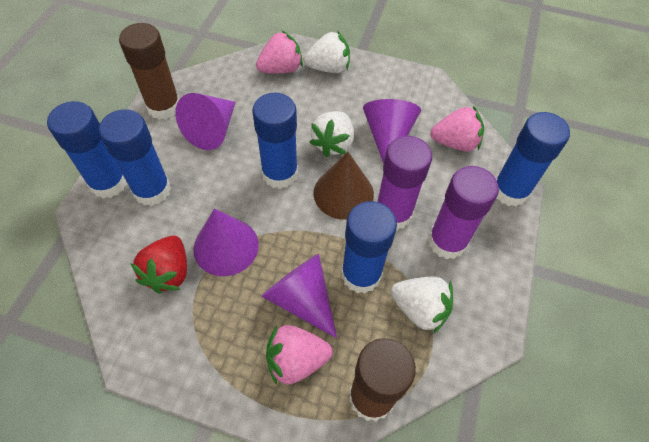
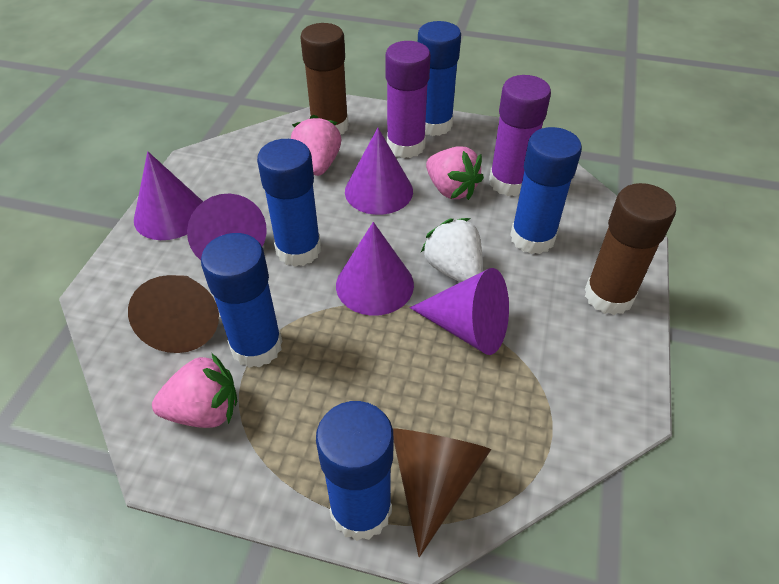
brown cone: 1 -> 2
purple cone: 4 -> 5
red strawberry: 1 -> 0
white strawberry: 3 -> 1

